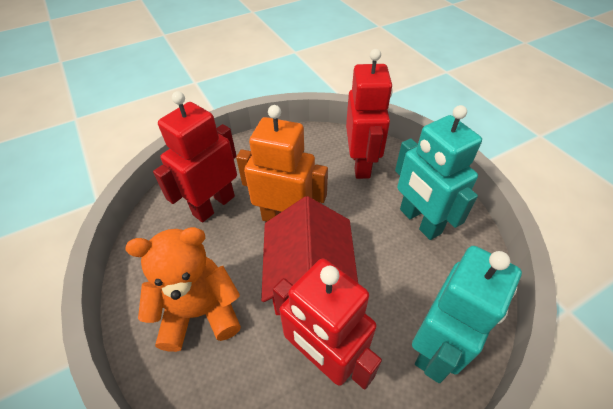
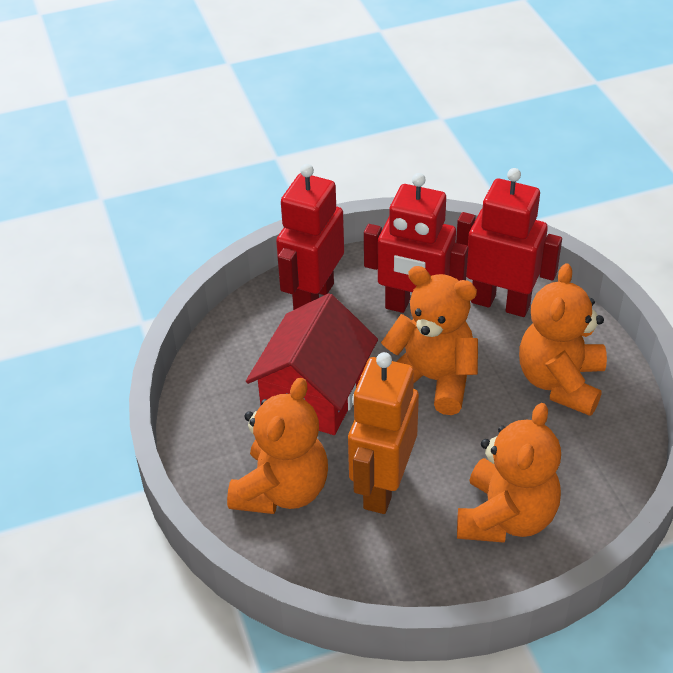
orange teddy bear: 1 -> 4
turquoise robot: 2 -> 0

